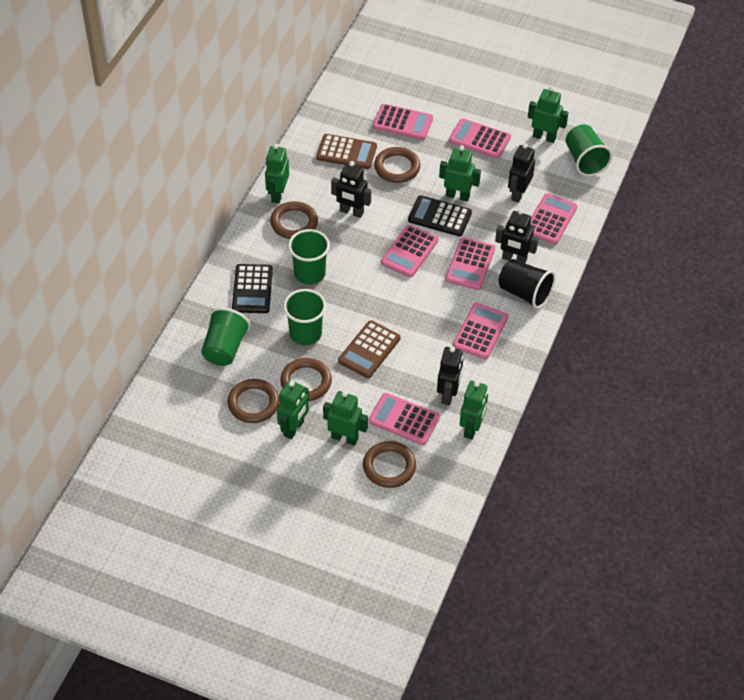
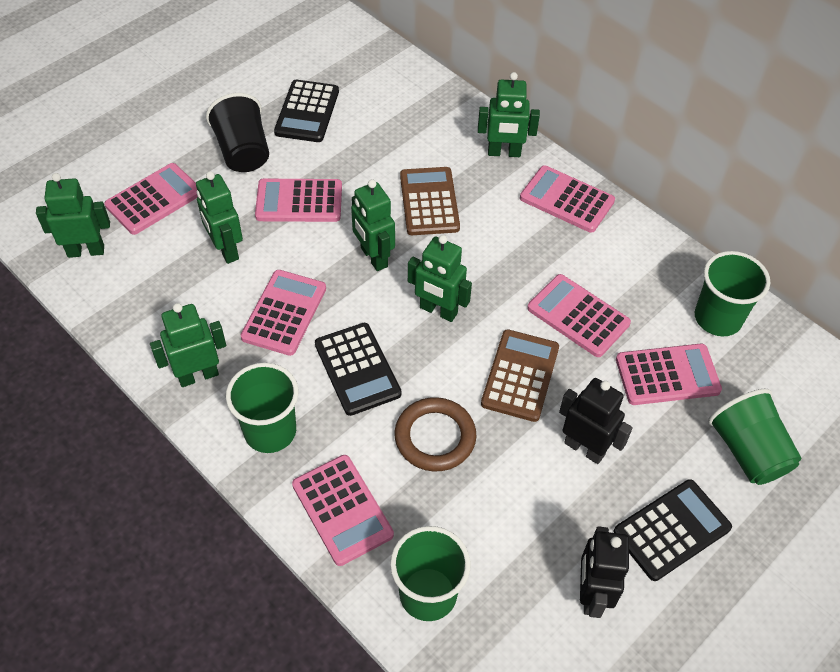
black calculator: 2 -> 3
black robot: 4 -> 2
brown ring: 5 -> 1

